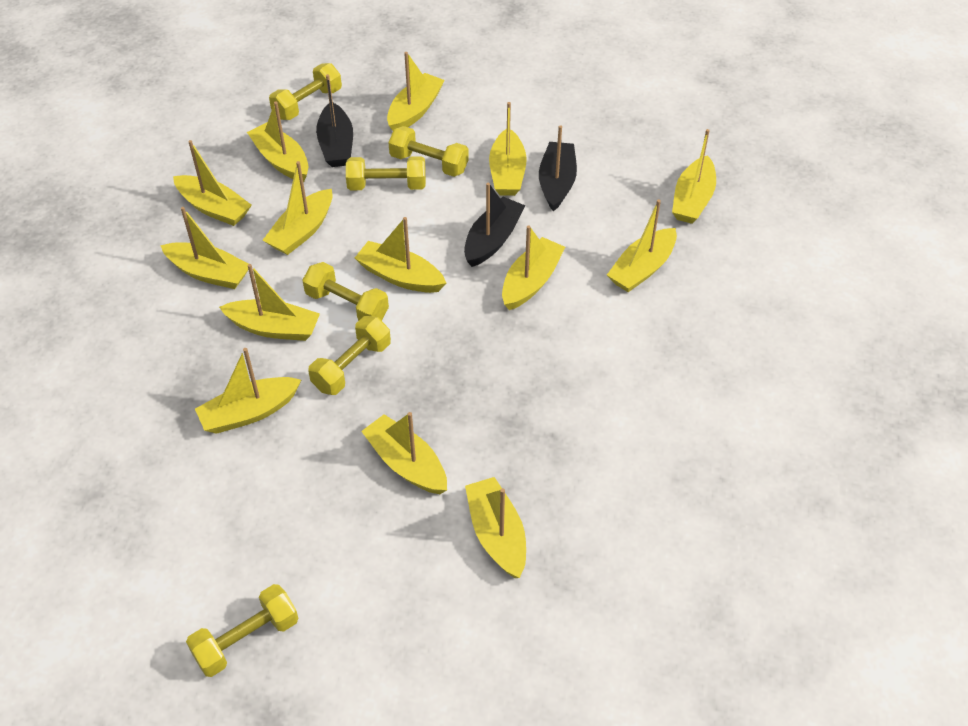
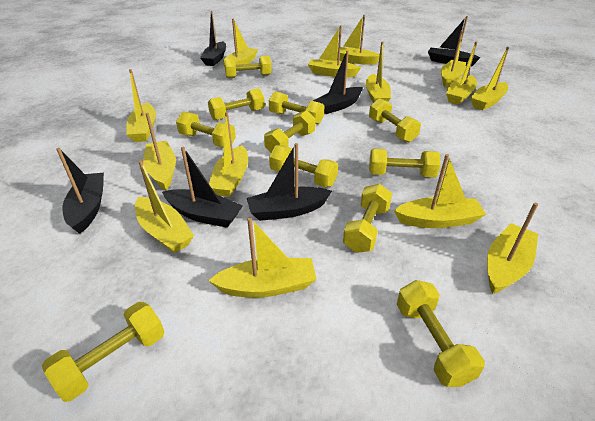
black boat: 3 -> 6
yellow dumbbell: 6 -> 11

